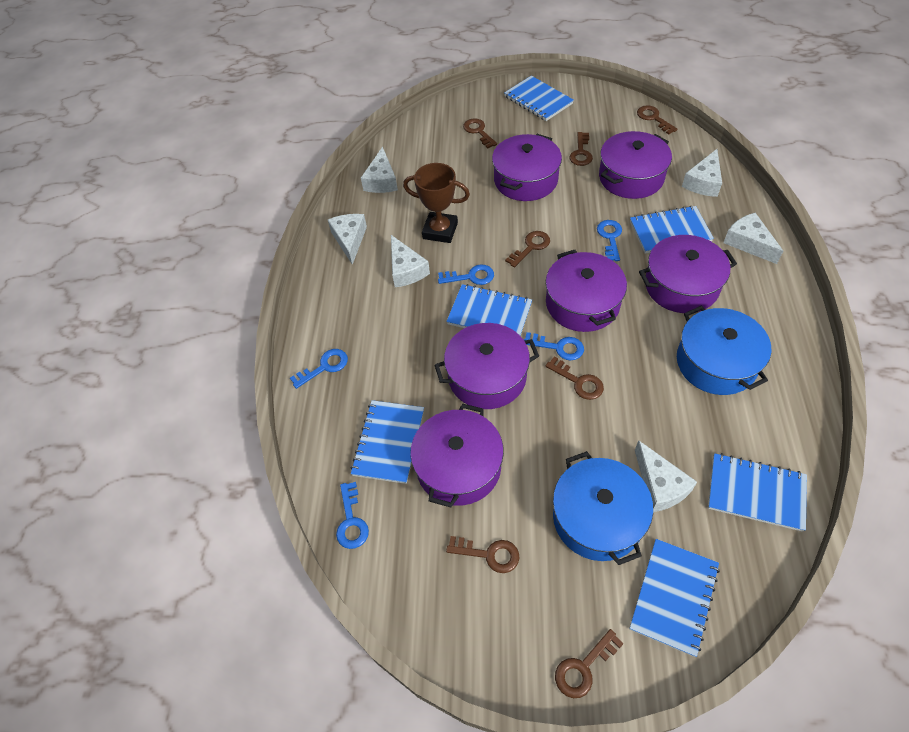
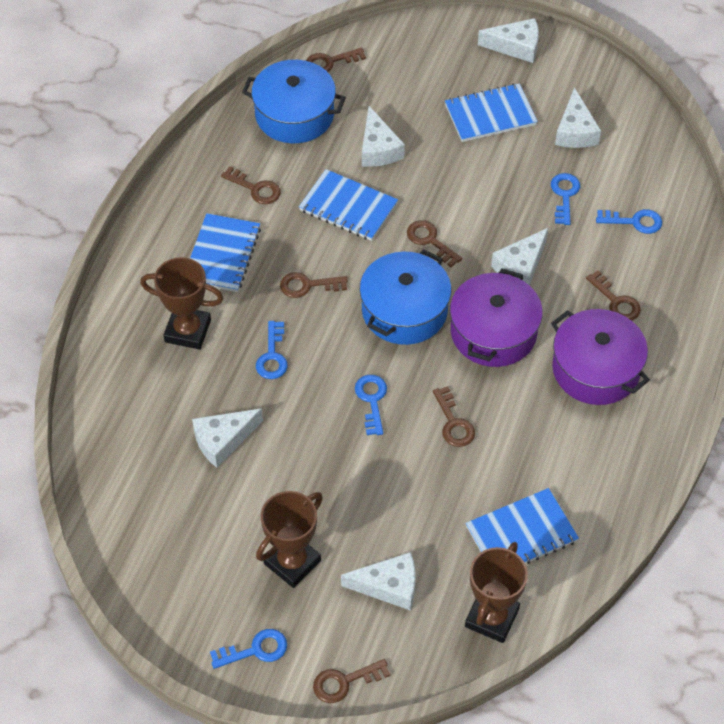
blue notebook: 6 -> 4
brown trophy: 1 -> 3
purple pot: 6 -> 2

